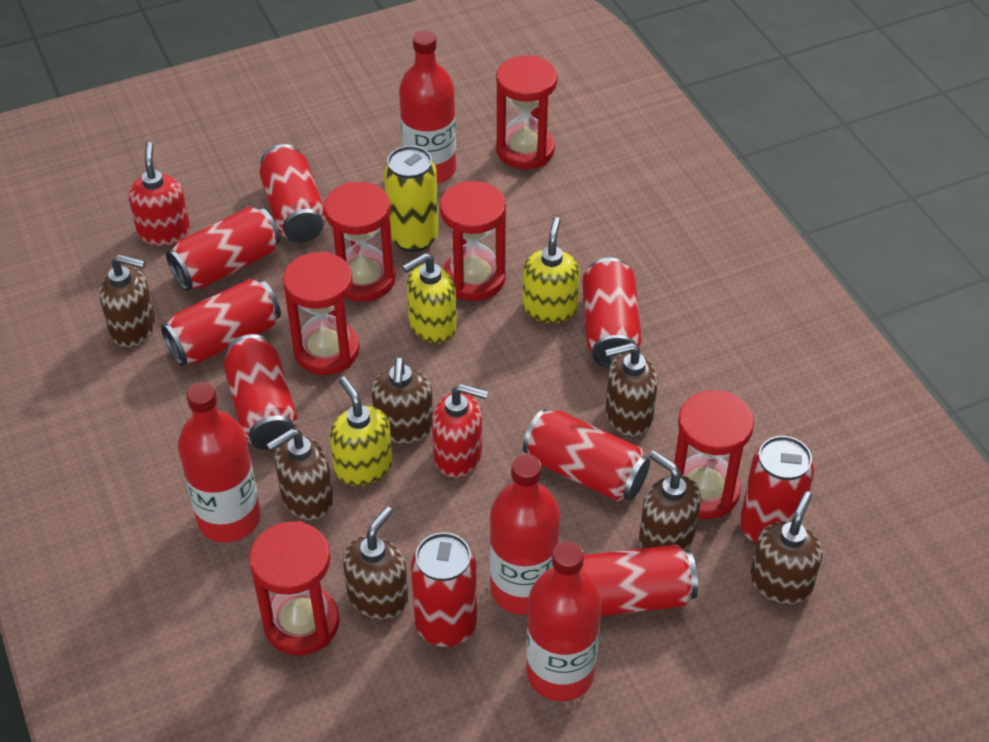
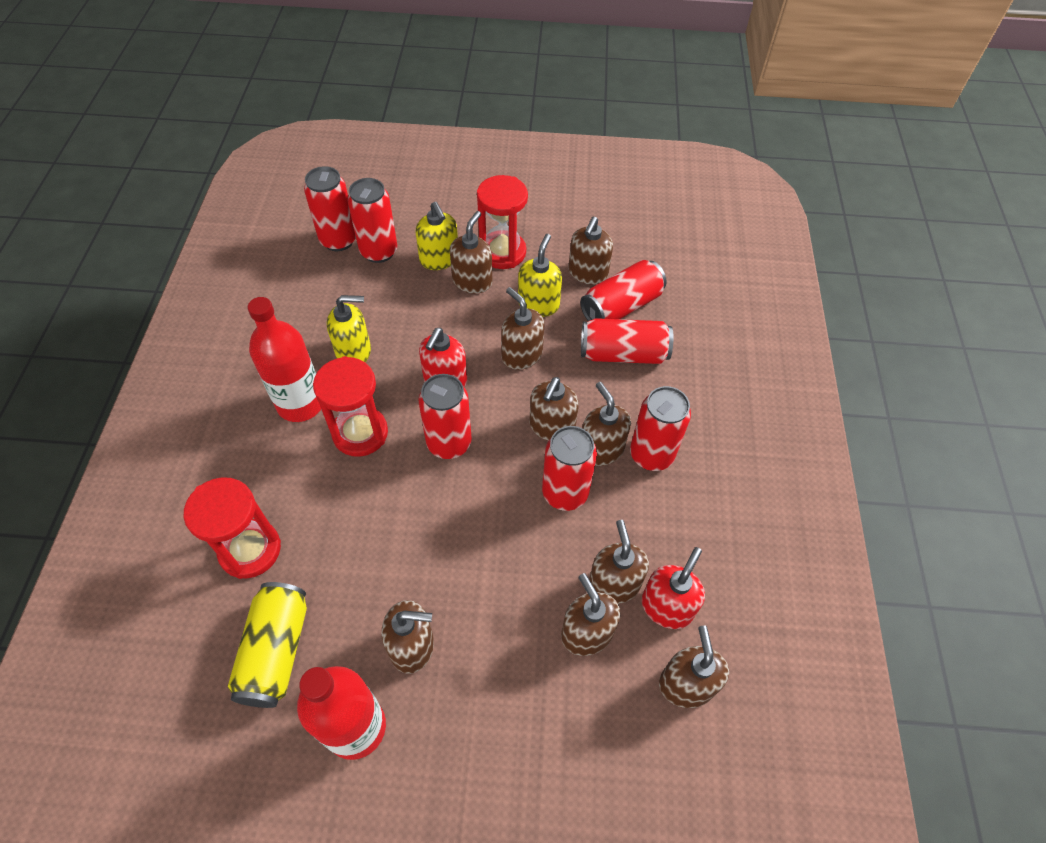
brown soap dispenser: 7 -> 9
red bottle: 4 -> 2
red can: 9 -> 7
red hourglass: 6 -> 3

